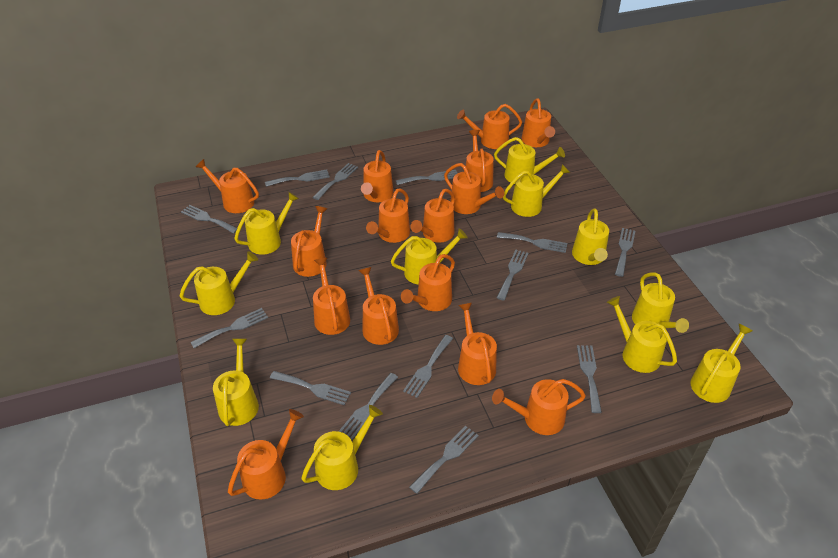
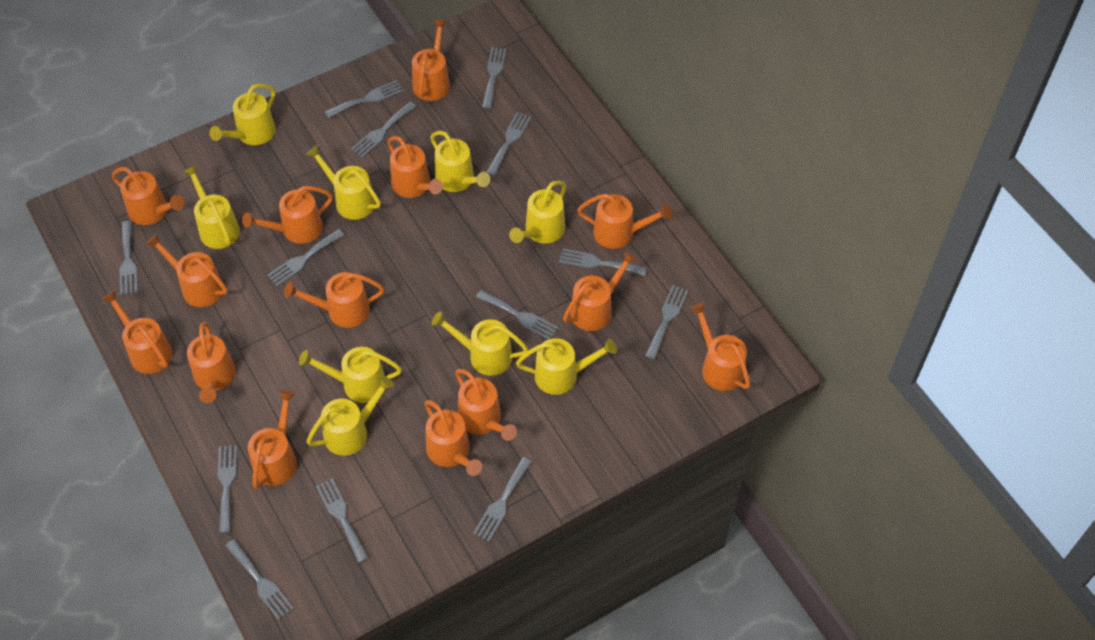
orange watering can: 15 -> 14
yellow watering can: 11 -> 9

